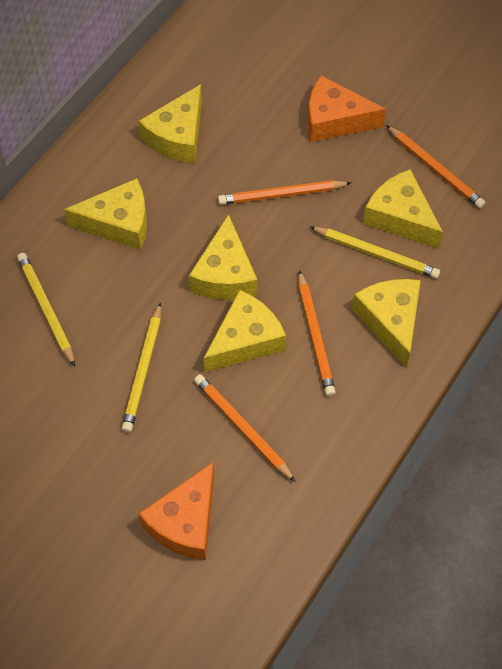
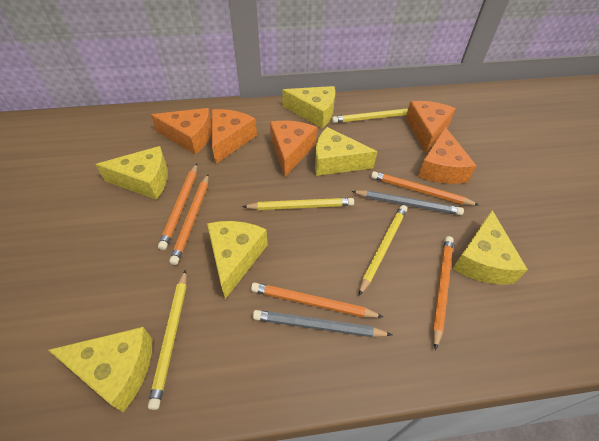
grey pencil: 0 -> 2
orange cheese: 2 -> 5
orange pencil: 4 -> 5
yellow pencil: 3 -> 4

